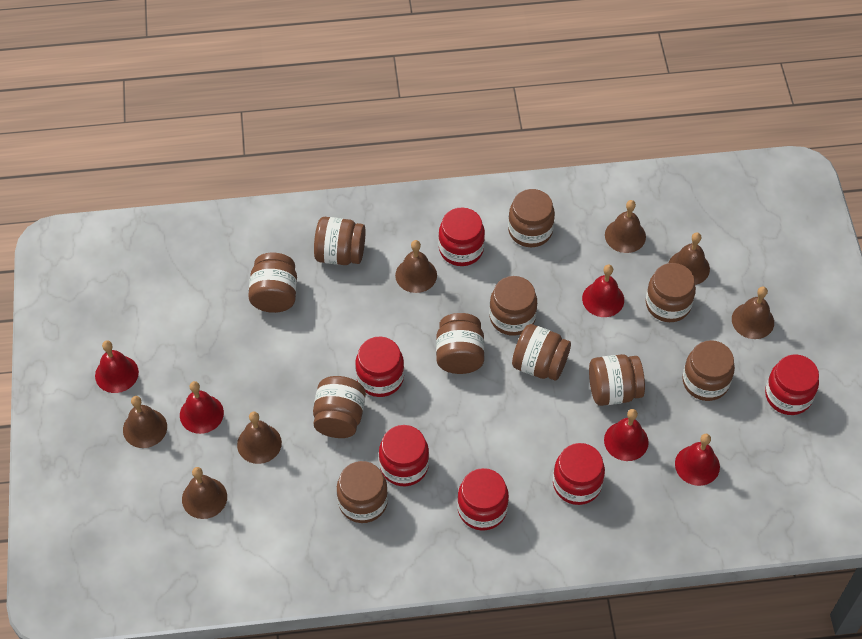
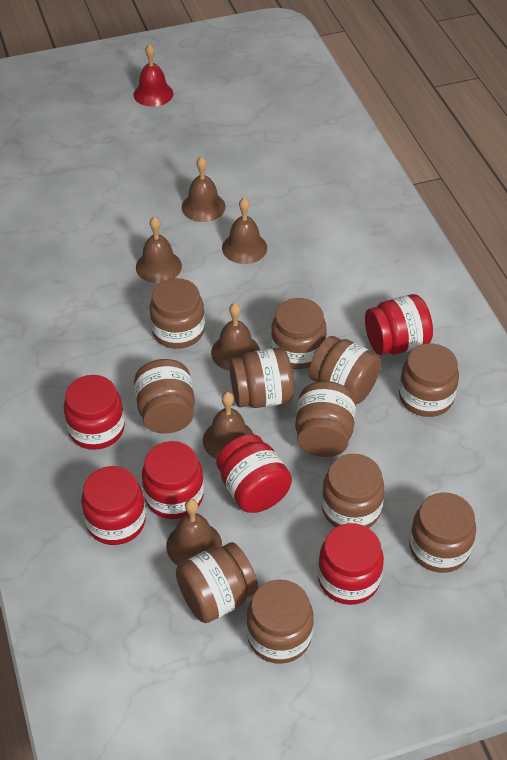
brown bell: 7 -> 6
red bell: 5 -> 1

